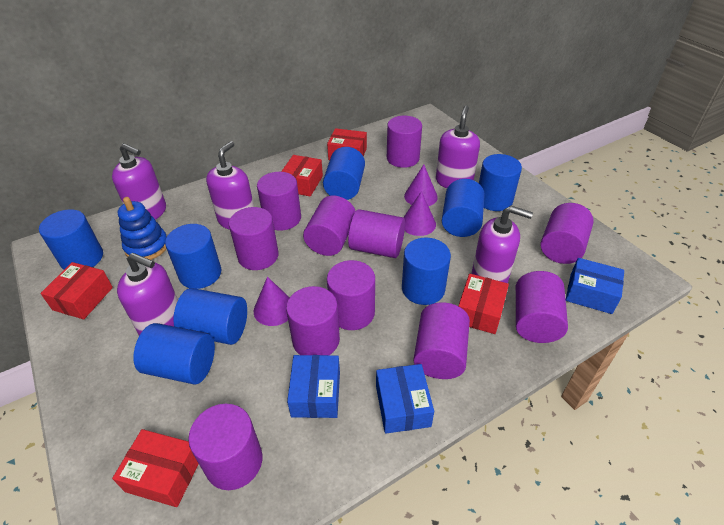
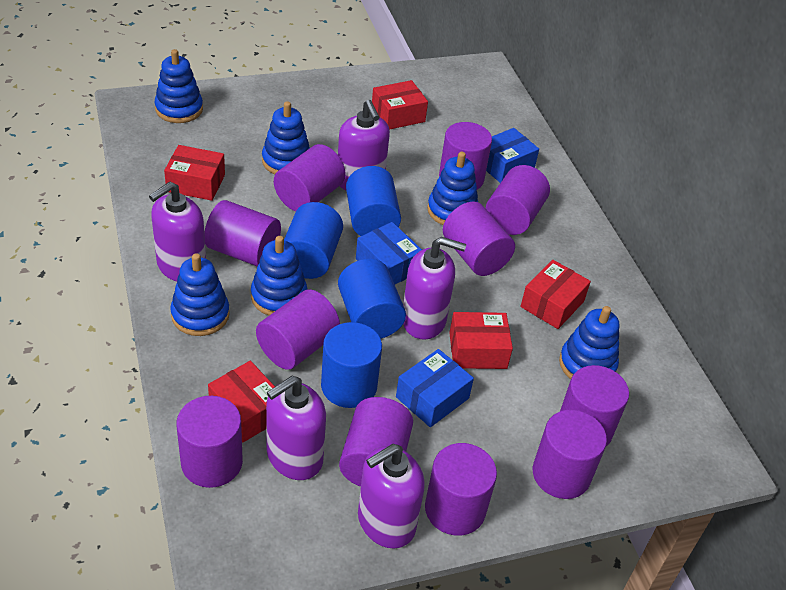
blue cylinder: 8 -> 4
blue stacking toy: 1 -> 6
purple cone: 3 -> 0

